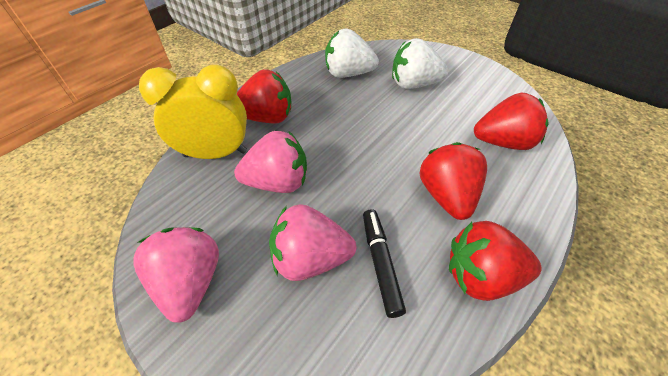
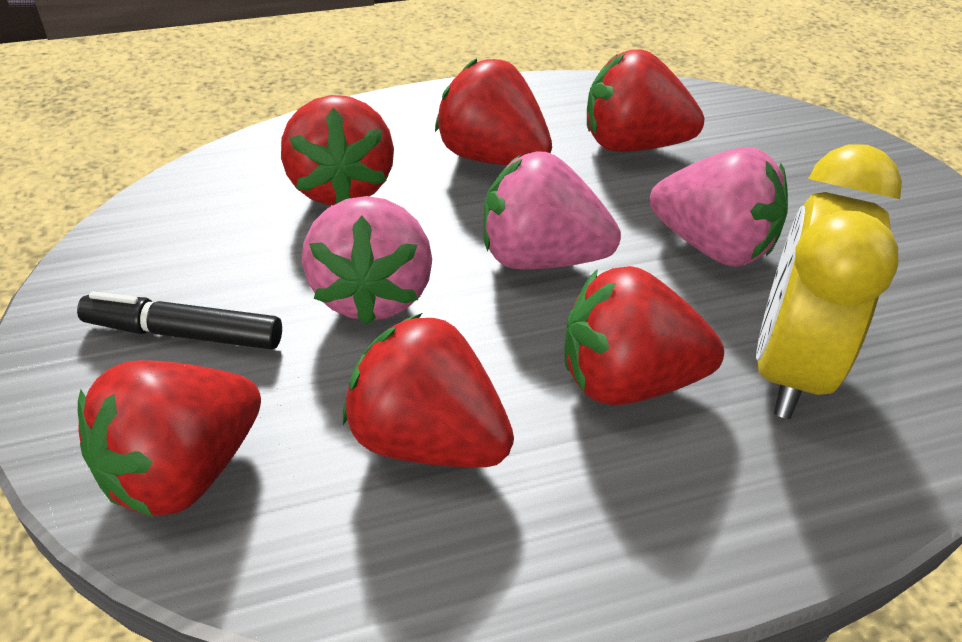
red strawberry: 4 -> 6
white strawberry: 2 -> 0

